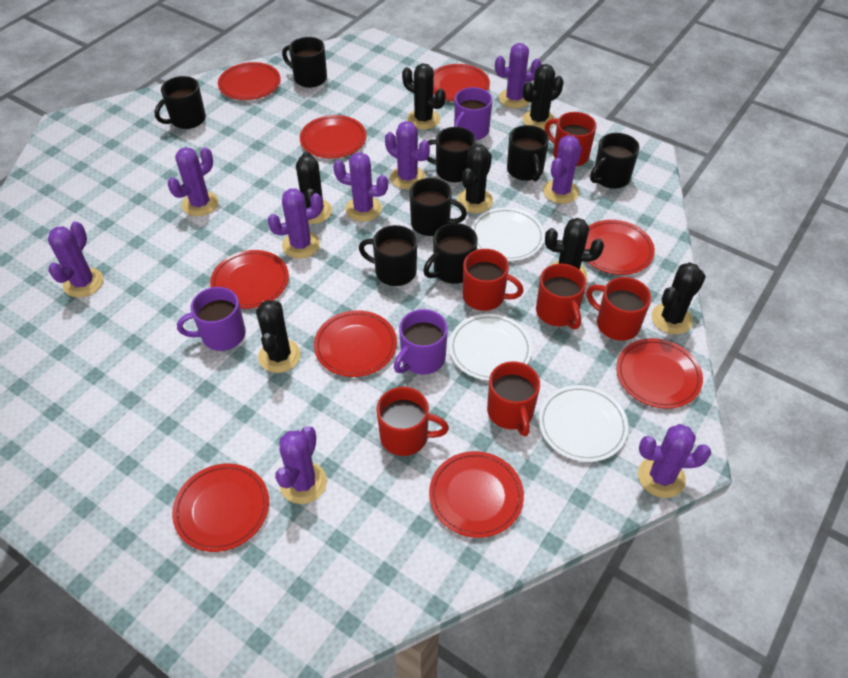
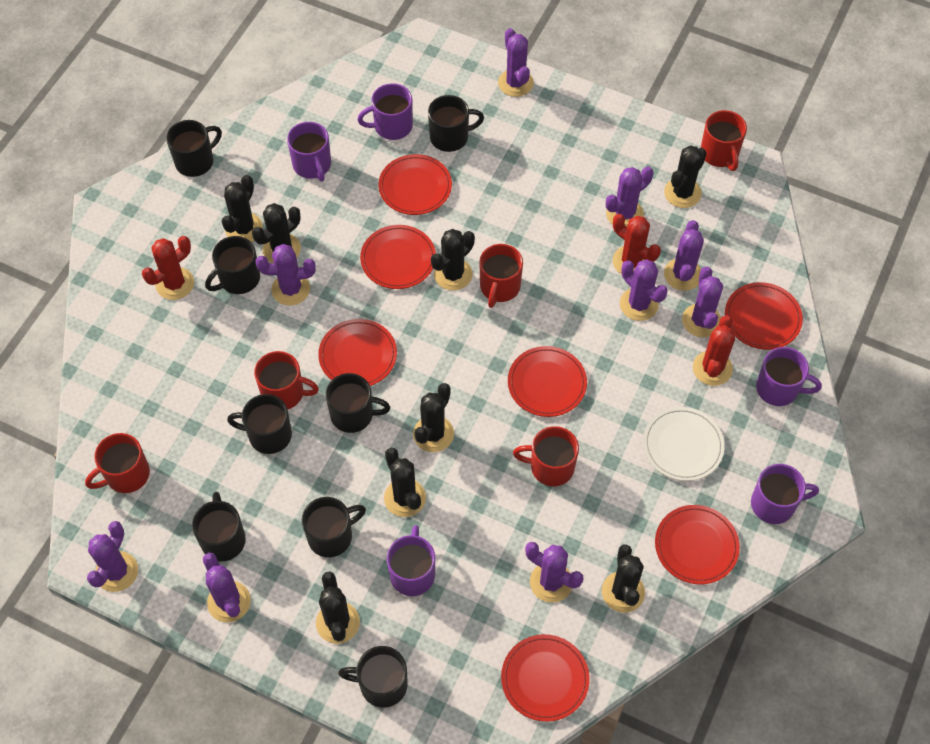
black cactus: 7 -> 8
purple mug: 3 -> 5
red cactus: 0 -> 3
red mug: 6 -> 5
red plate: 9 -> 7
white plate: 3 -> 1

